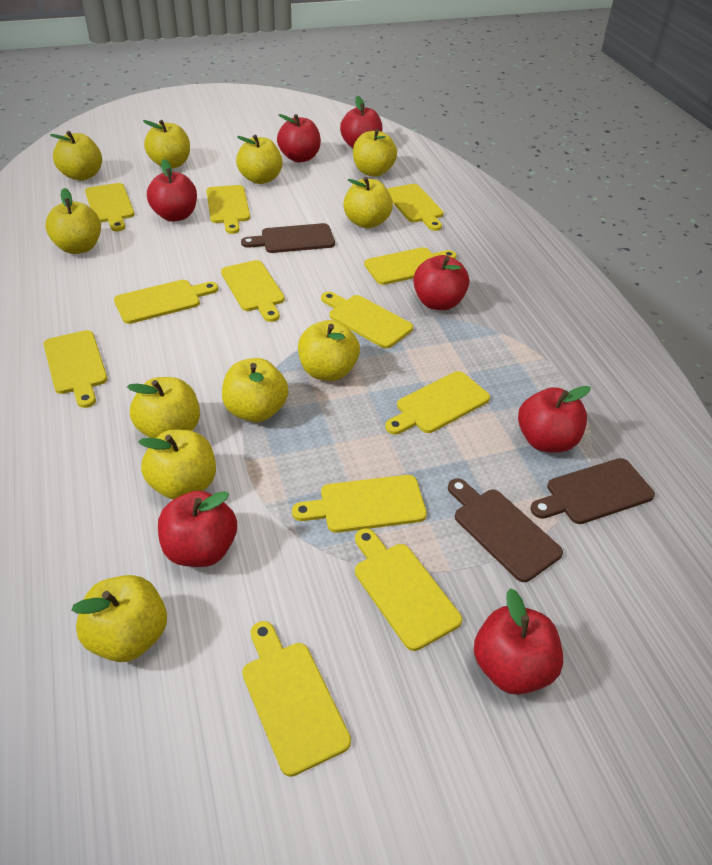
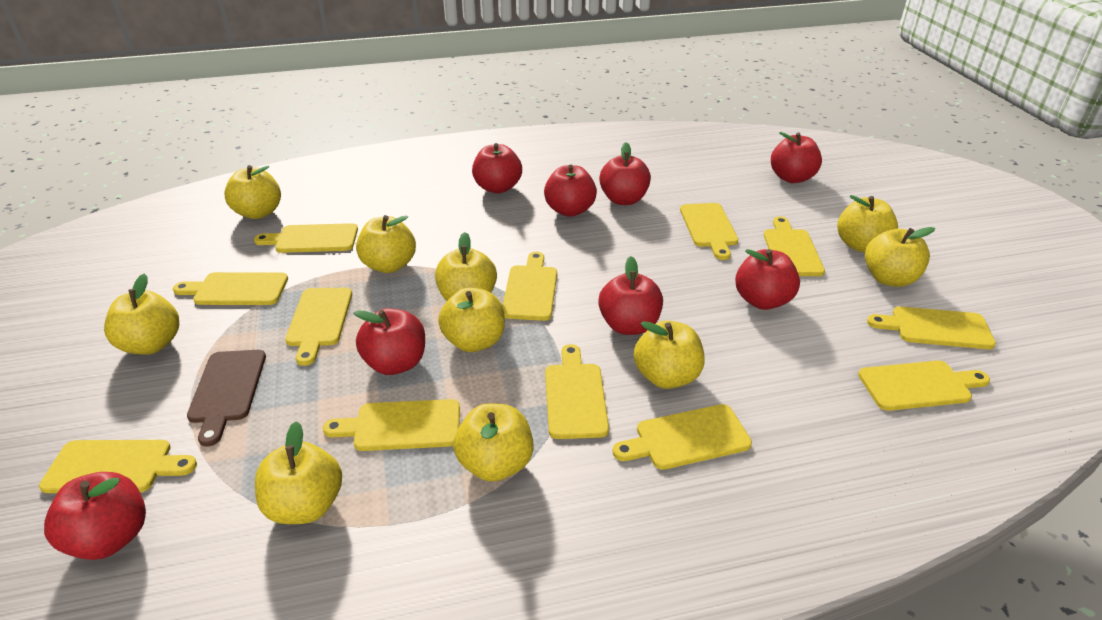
brown cutting board: 3 -> 1
red apple: 7 -> 8
yellow apple: 11 -> 10

